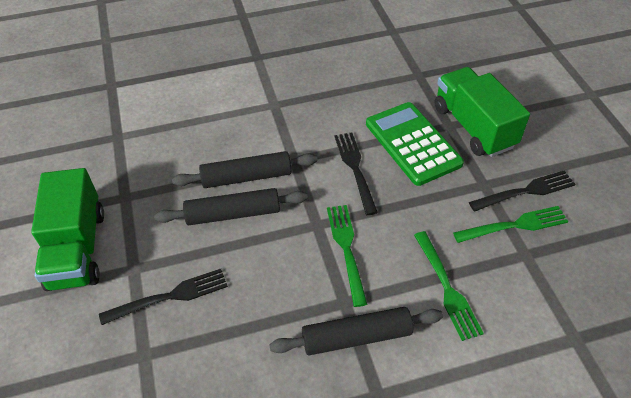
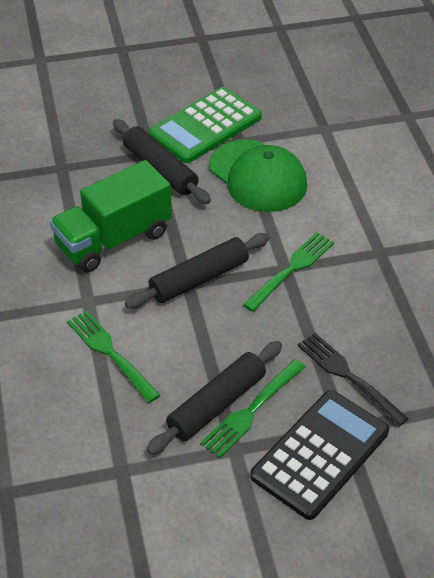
black calculator: 0 -> 1
black fork: 3 -> 1
green cap: 0 -> 1
green truck: 2 -> 1

